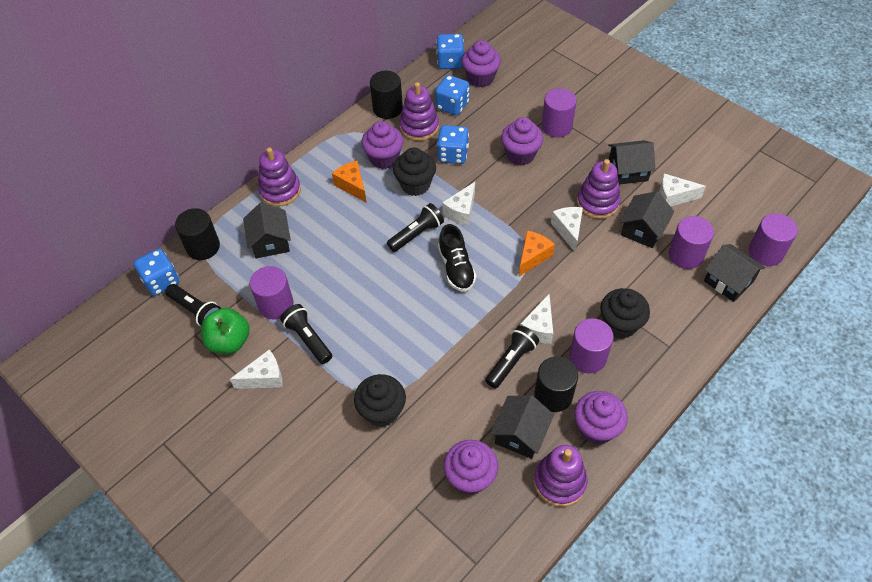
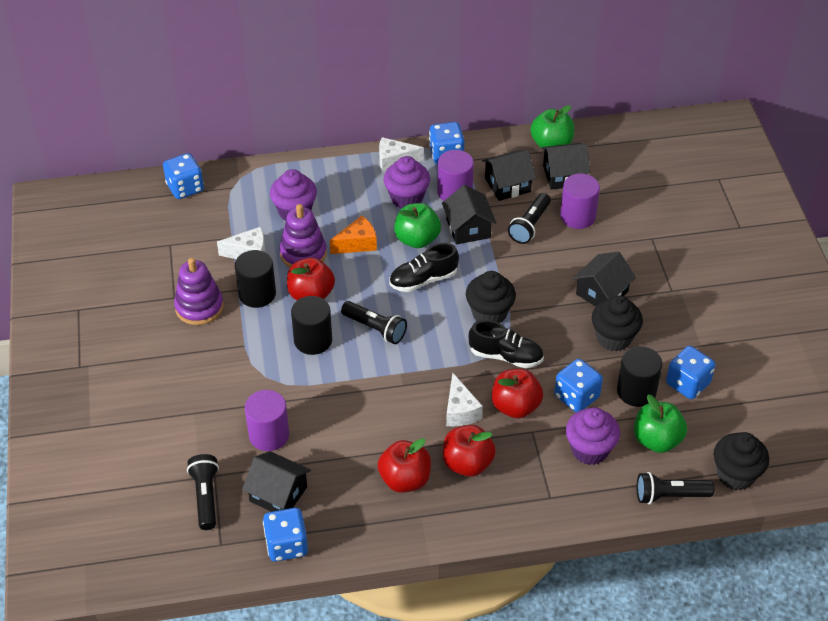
black shoe: 1 -> 2
blue dice: 4 -> 5
green apple: 1 -> 3
orange cheese: 2 -> 1
purple cupcake: 5 -> 3
purple cylinder: 5 -> 3
purple stacking toy: 4 -> 2
red apple: 0 -> 4
white cheese: 5 -> 3

